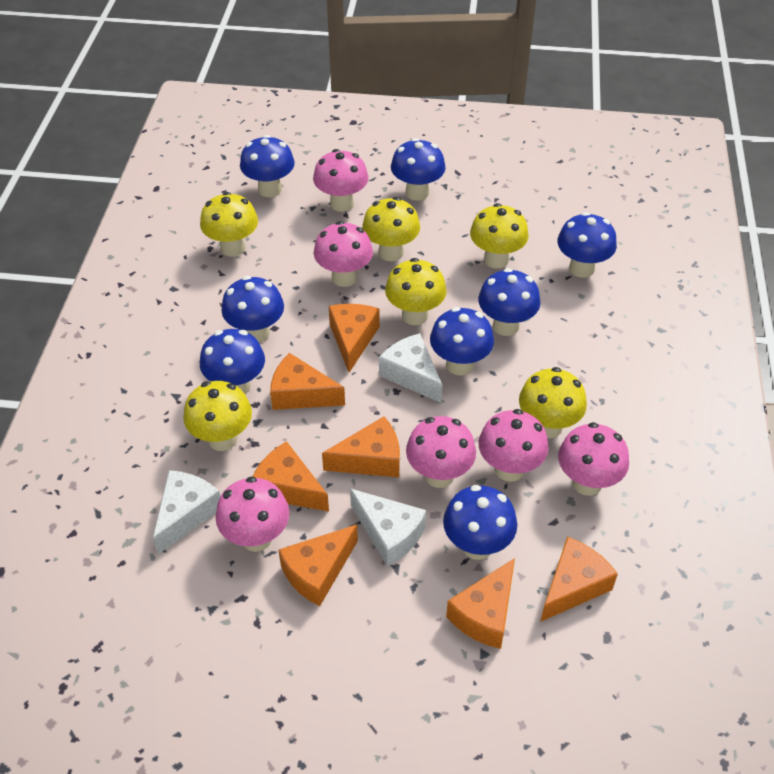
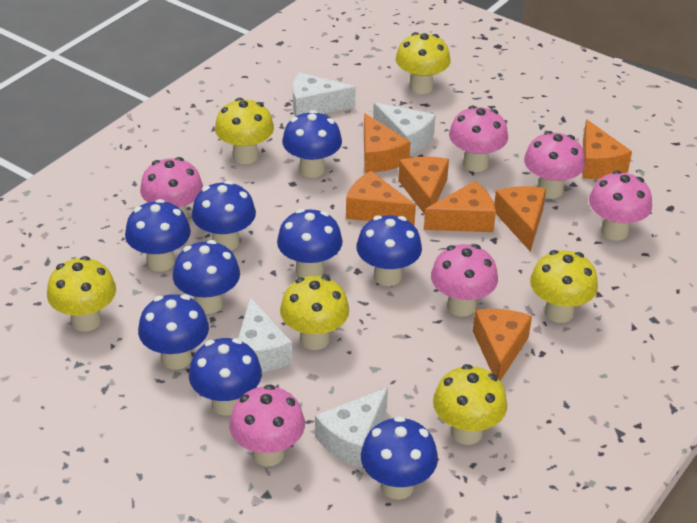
blue mushroom: 8 -> 9
white cheese: 3 -> 4

